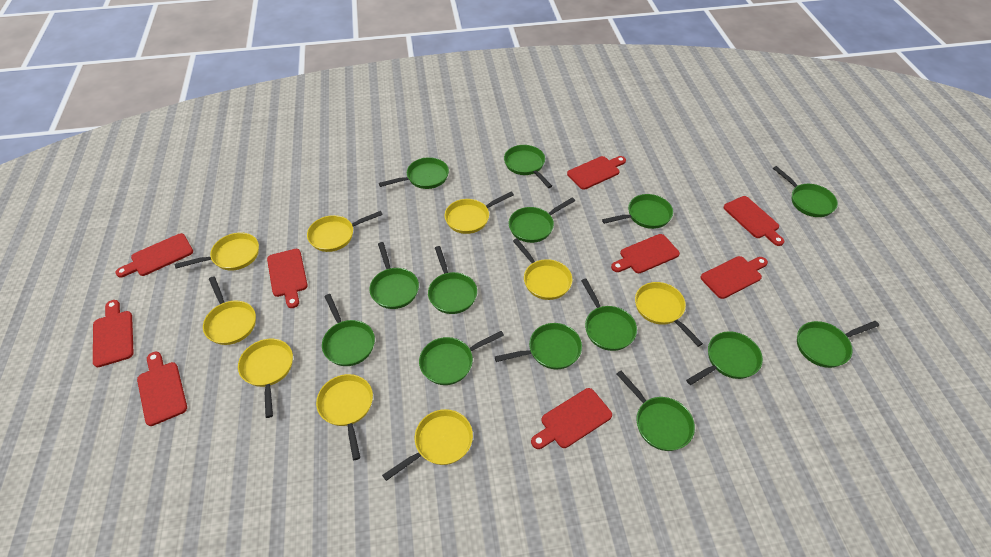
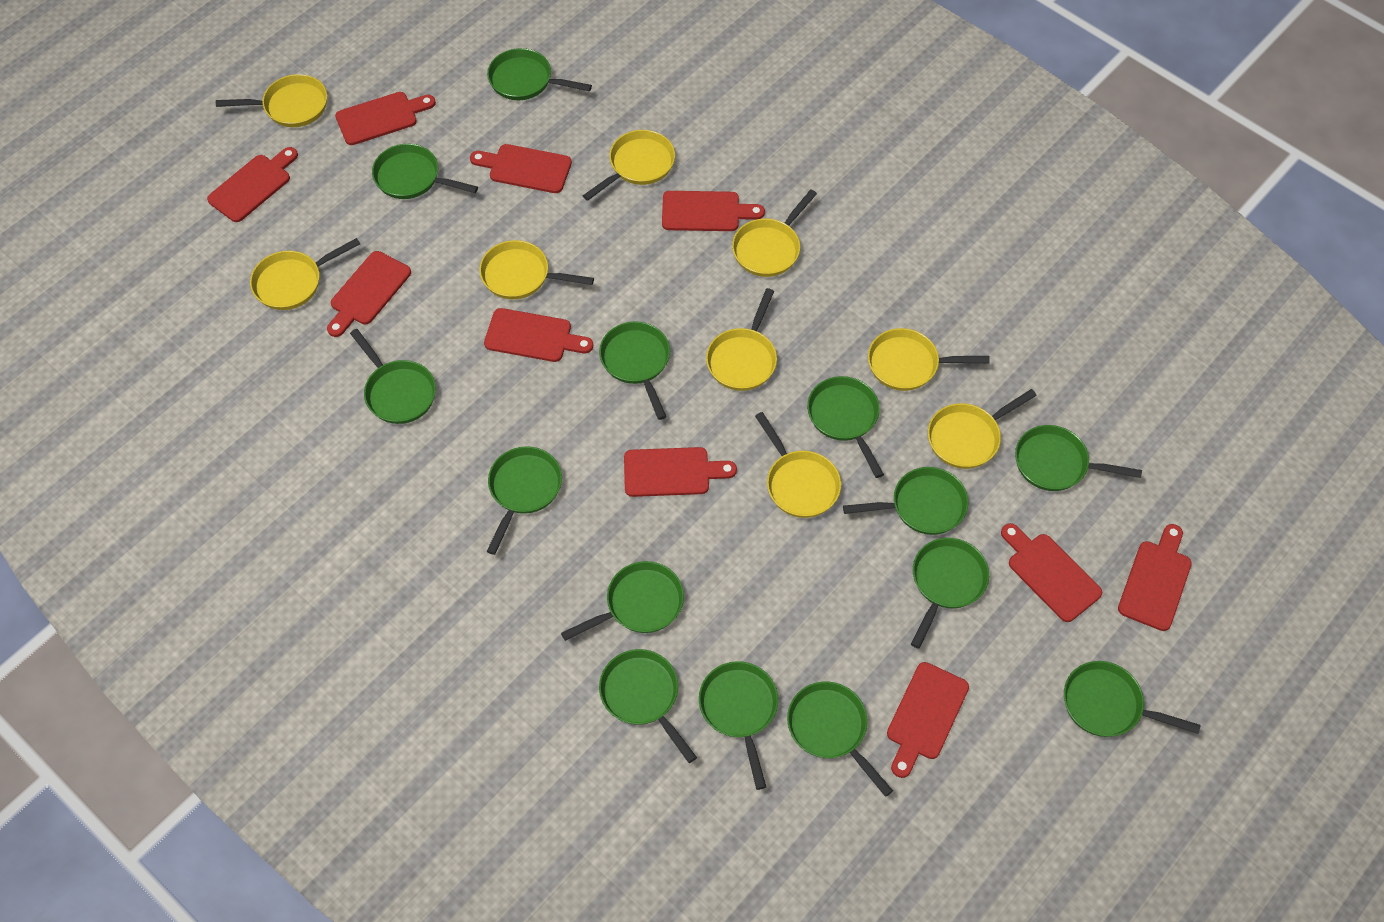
red cutting board: 9 -> 10

